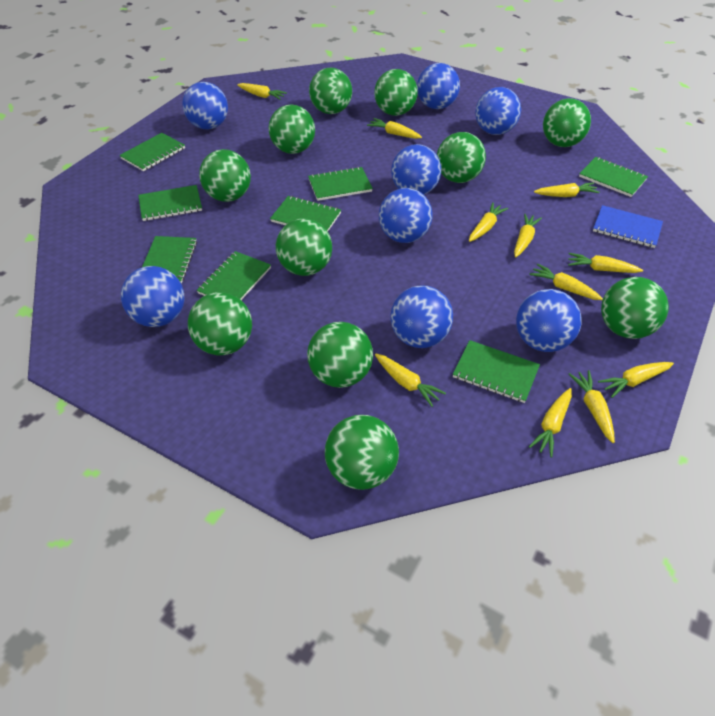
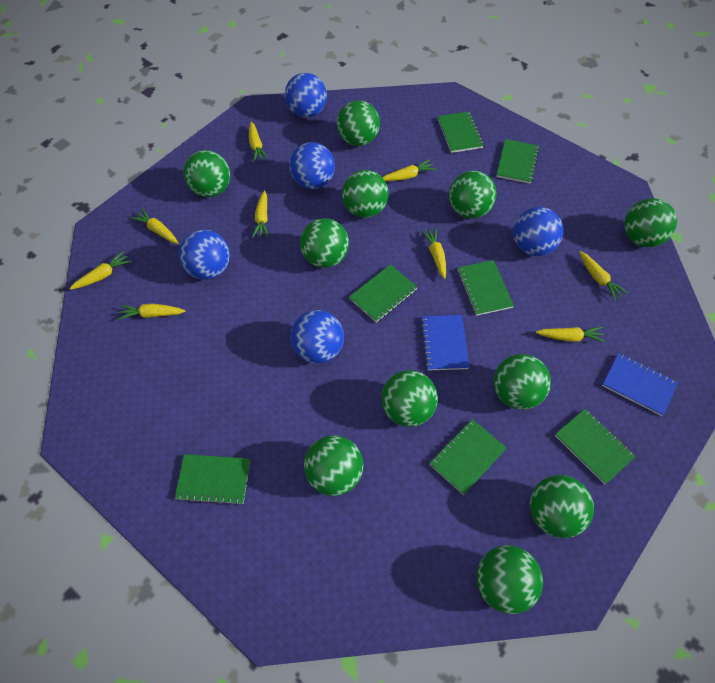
blue ball: 8 -> 5
blue notebook: 1 -> 2
green notebook: 8 -> 7
yellow carrot: 11 -> 9

